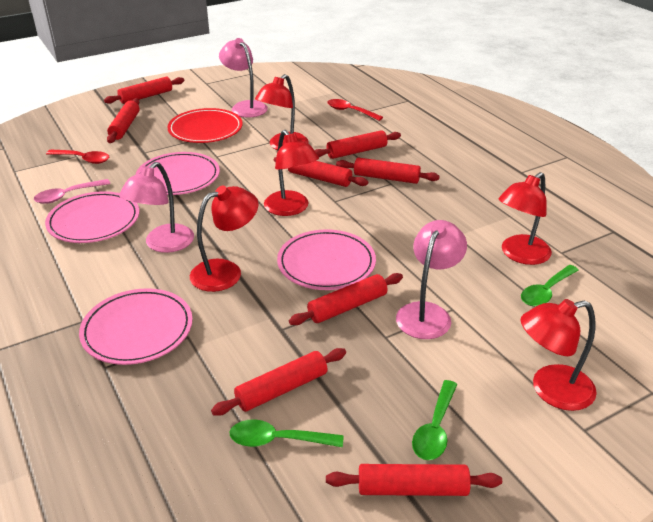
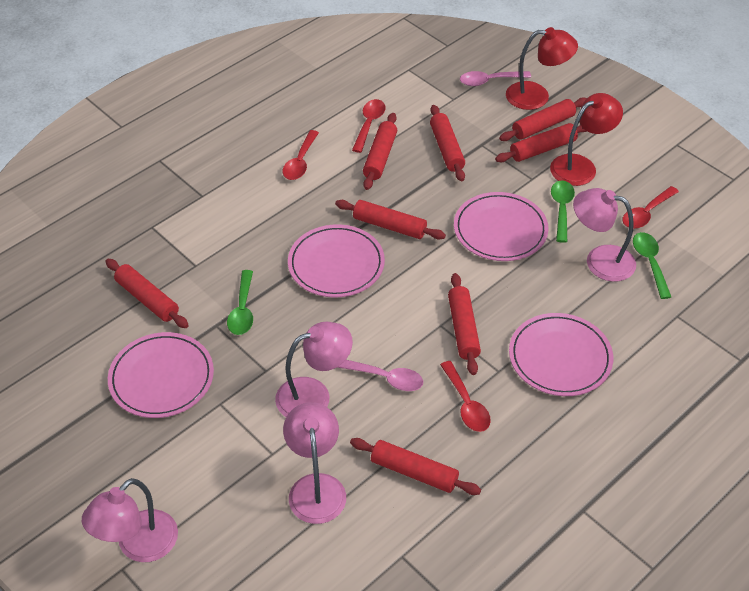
pink lamp: 3 -> 4
pink spoon: 1 -> 2
red lamp: 5 -> 2
red plate: 1 -> 0
red spoon: 2 -> 4

